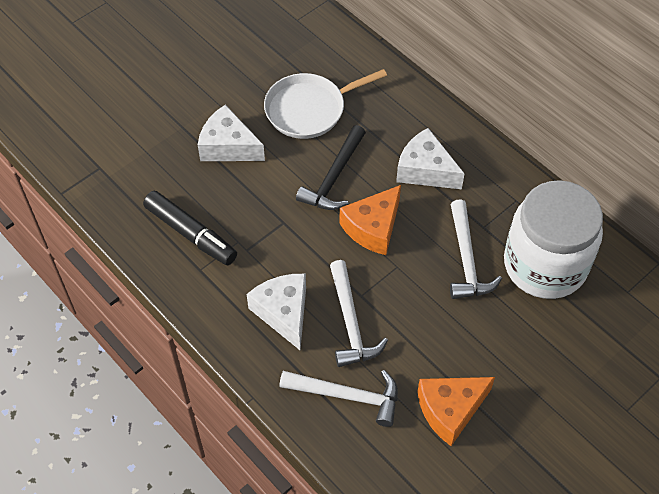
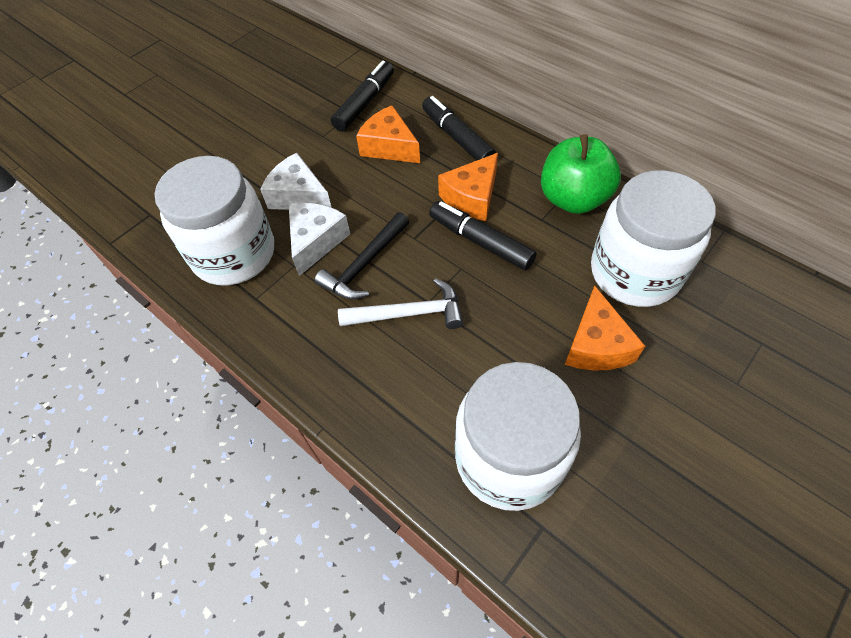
black marker: 1 -> 3
green apple: 0 -> 1
orange cheese: 2 -> 3
white cheese: 3 -> 2
white hammer: 3 -> 1
white jar: 1 -> 3
white pan: 1 -> 0

